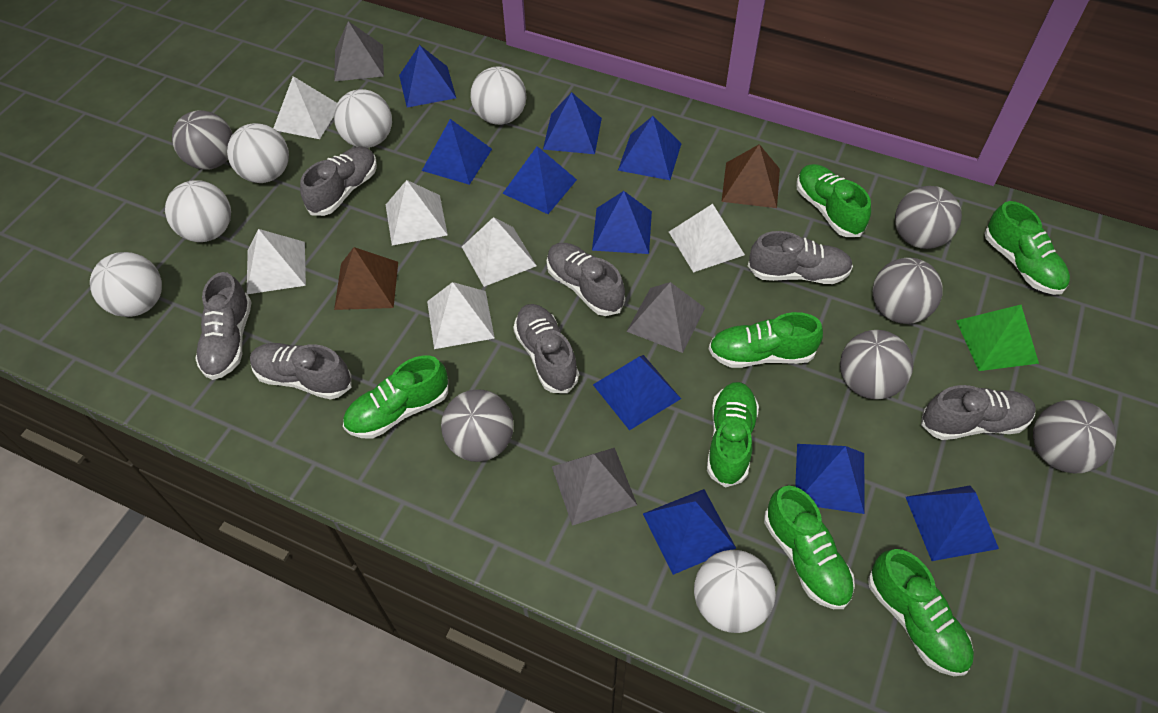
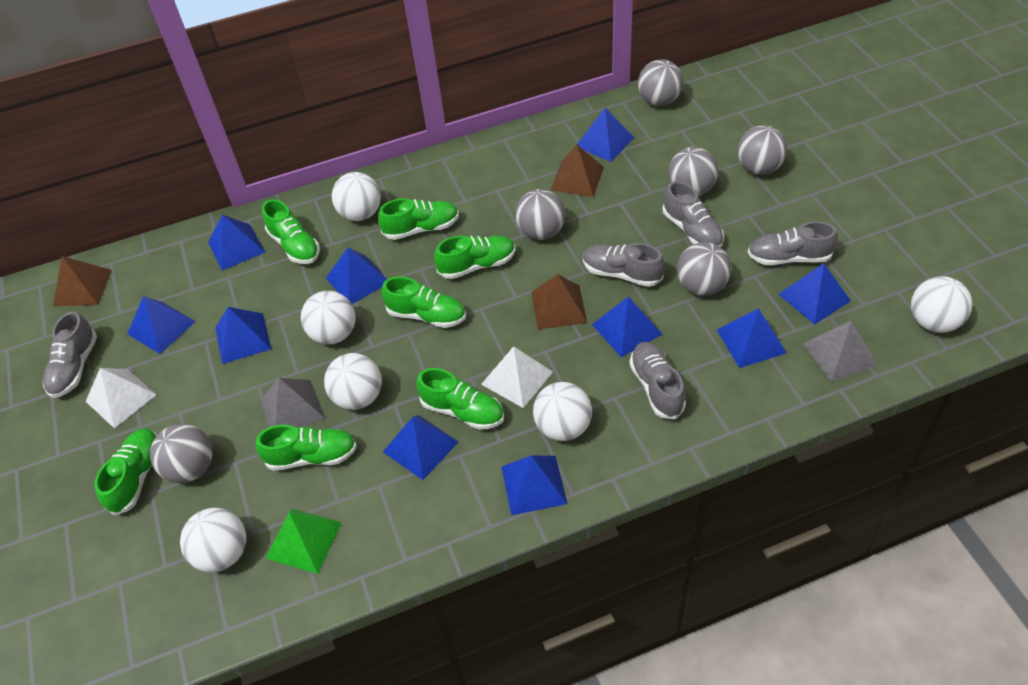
brown pyramid: 2 -> 3
grey pyramid: 3 -> 2
grey shoe: 7 -> 5
white pyramid: 6 -> 2

